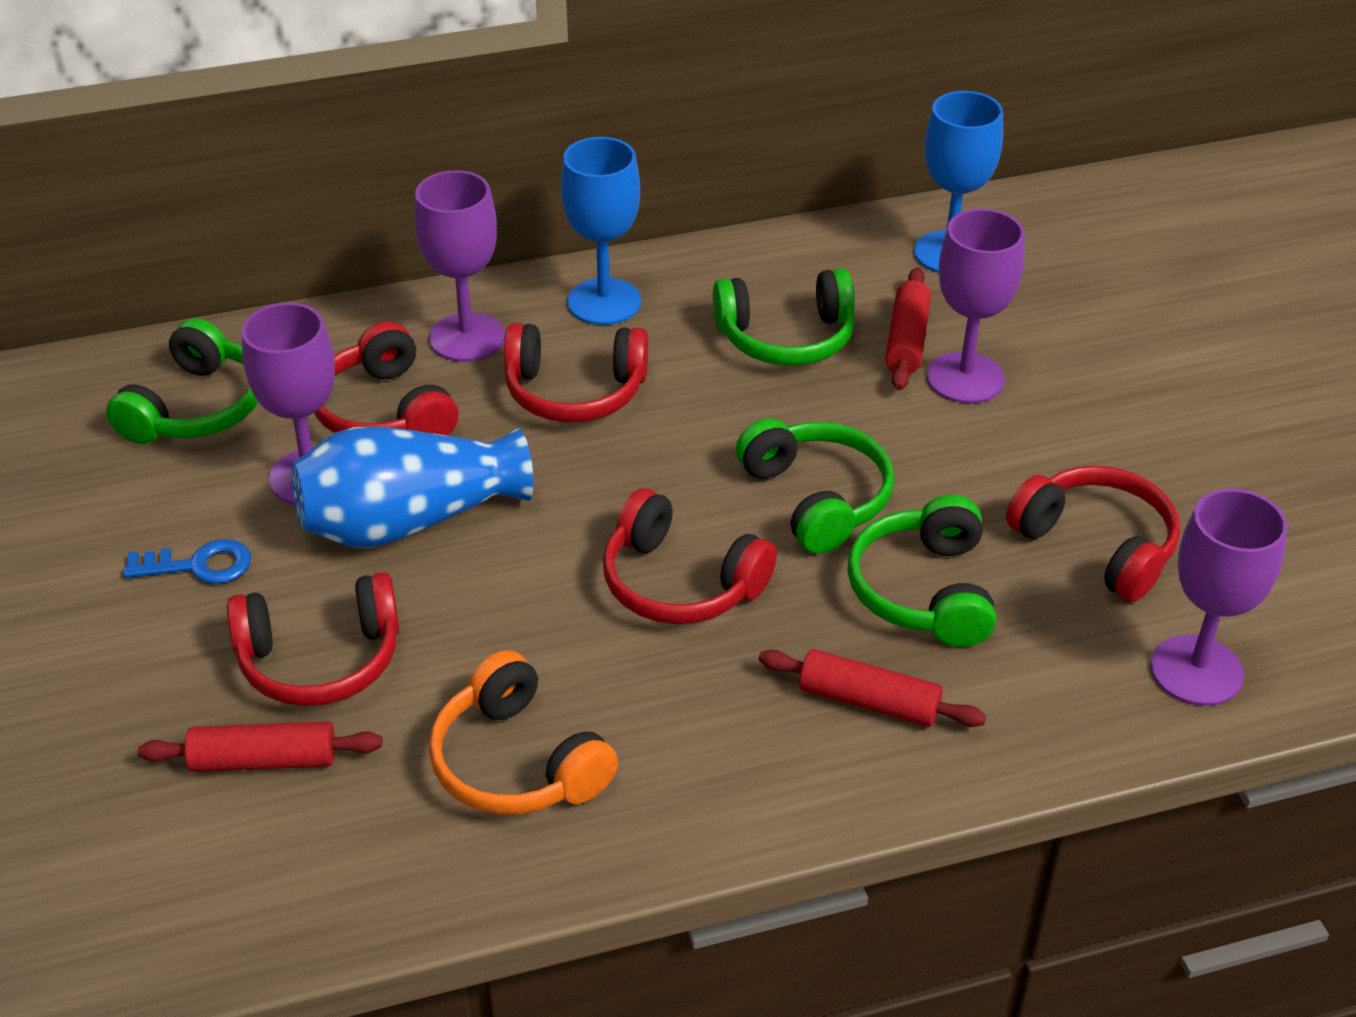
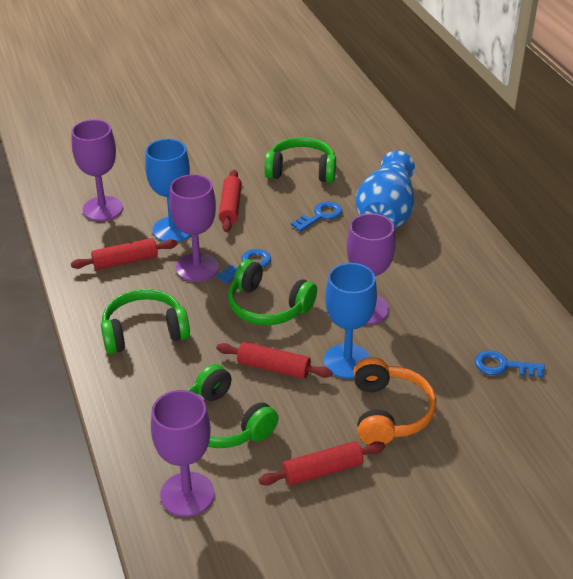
blue key: 1 -> 3
red headphones: 5 -> 0
red rolling pin: 3 -> 4

